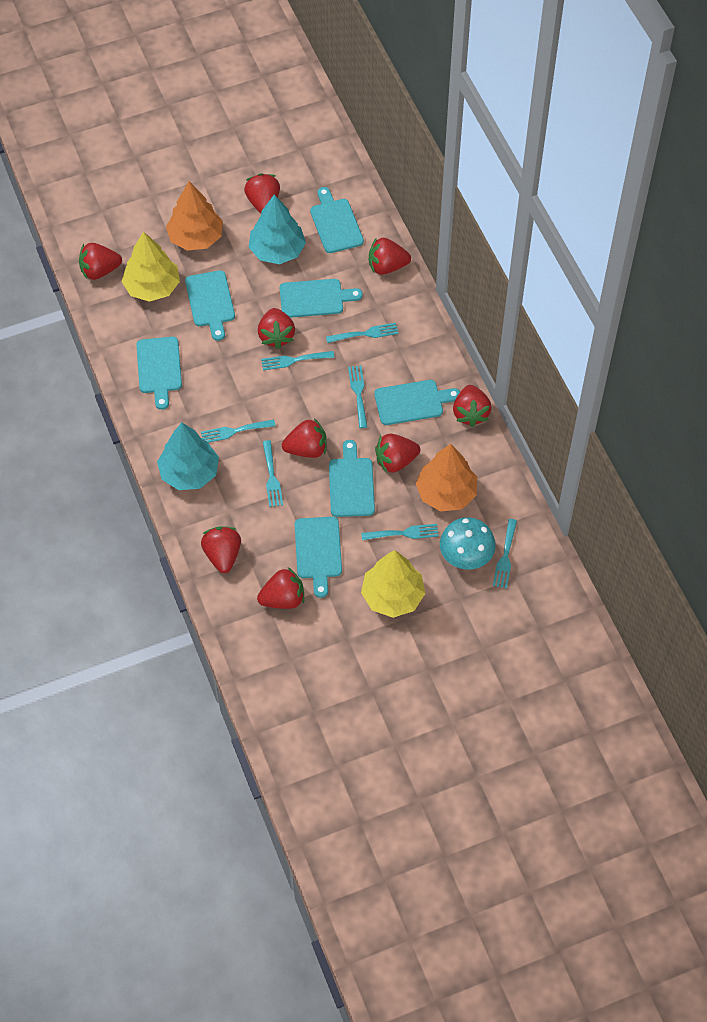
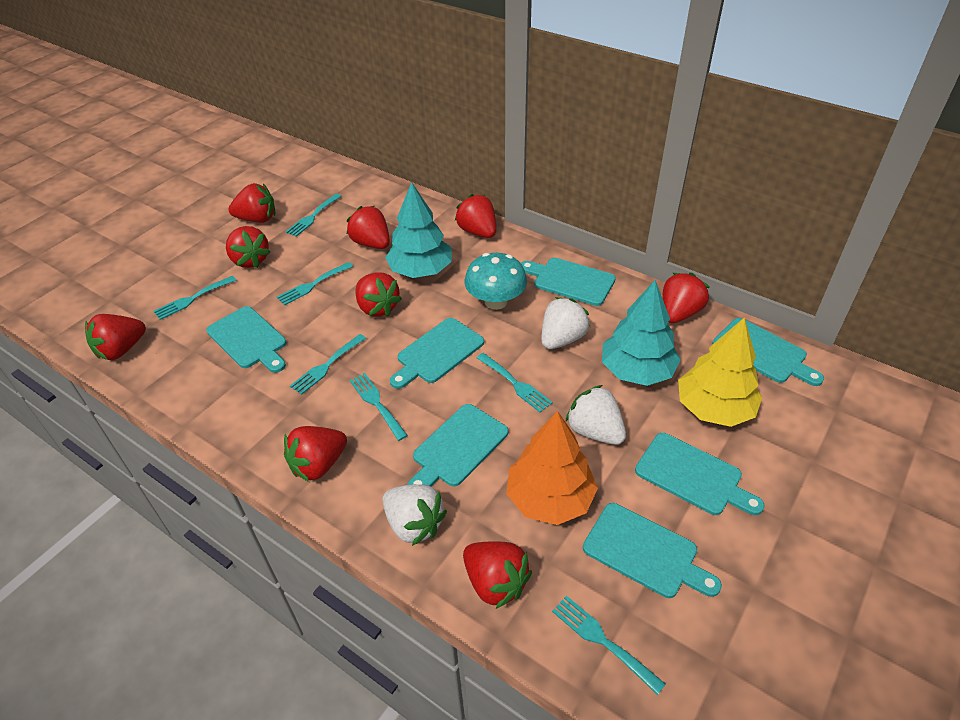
orange tree: 2 -> 1
white strawberry: 0 -> 3
yellow tree: 2 -> 1

